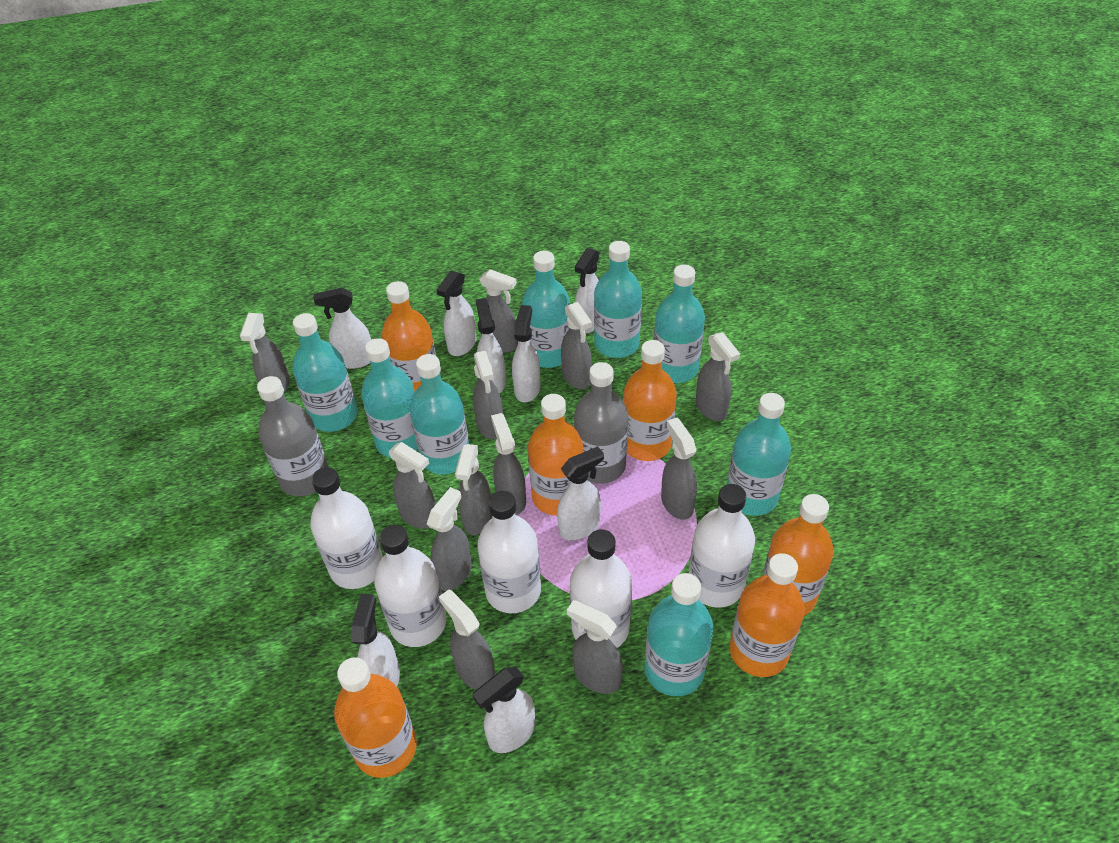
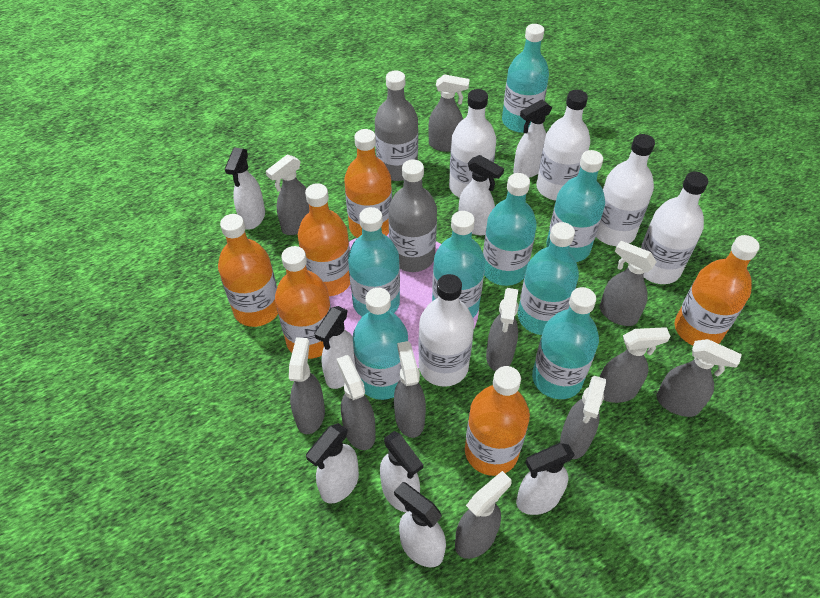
grey spray bottle: 12 -> 11

